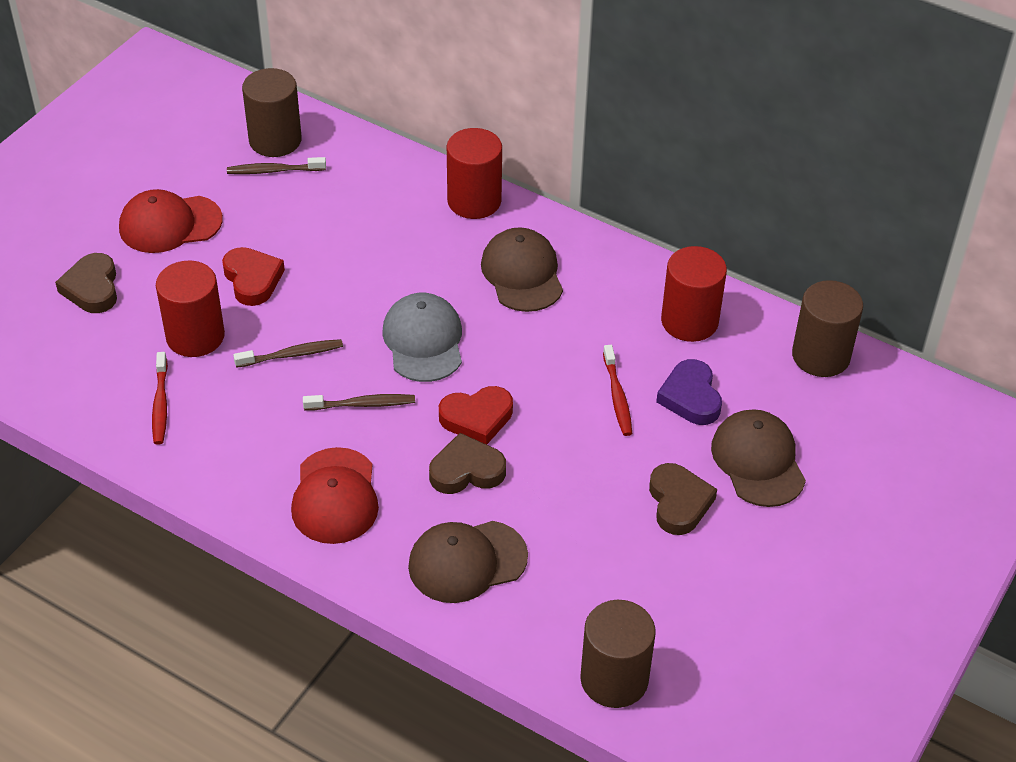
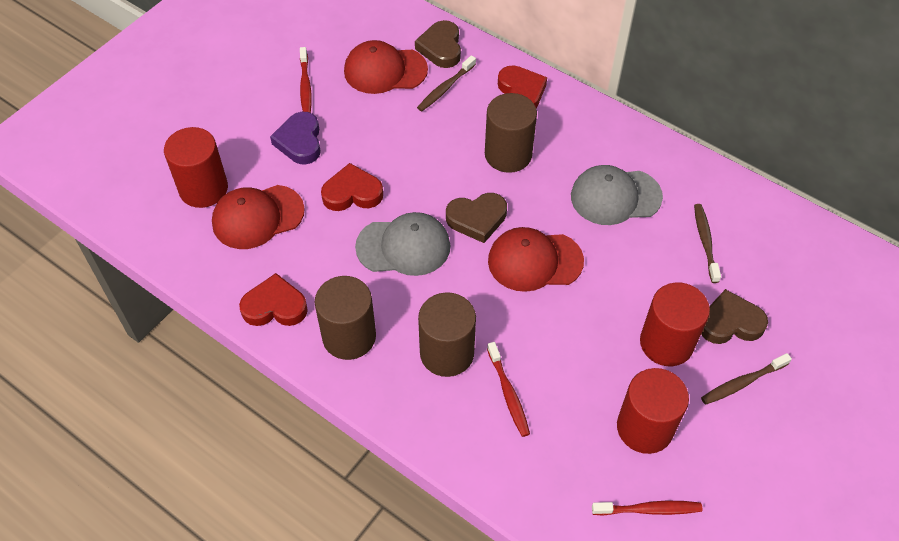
brown cap: 3 -> 0
grey cap: 1 -> 2
red cap: 2 -> 3
red heart: 2 -> 3
red toothbrush: 2 -> 3

